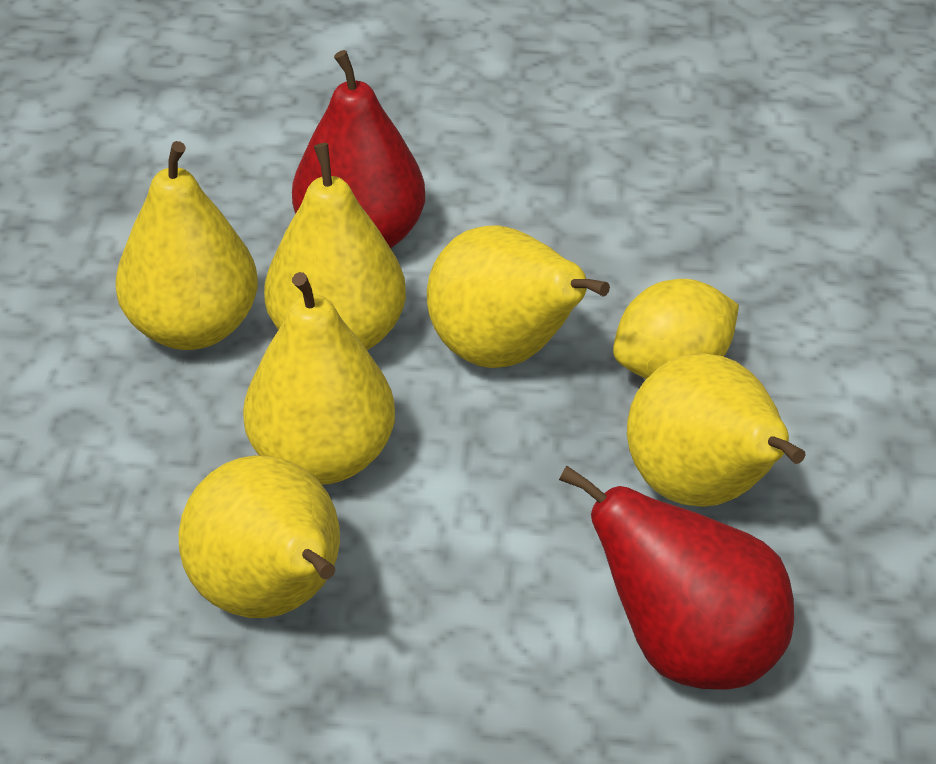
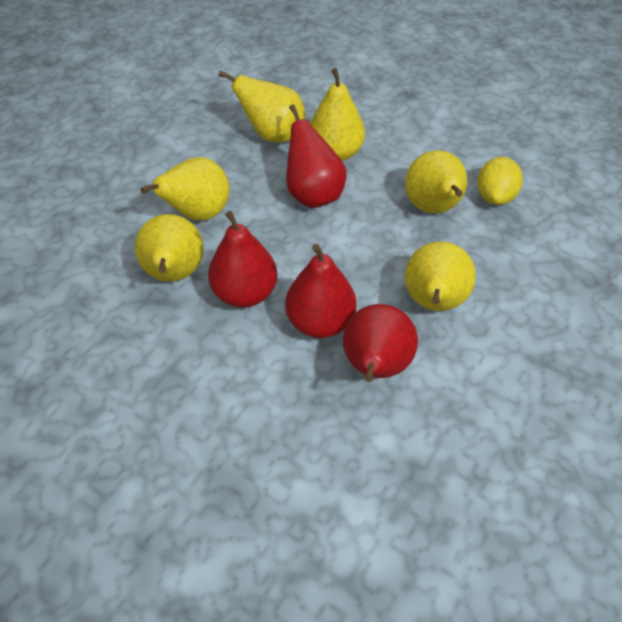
red pear: 2 -> 4

